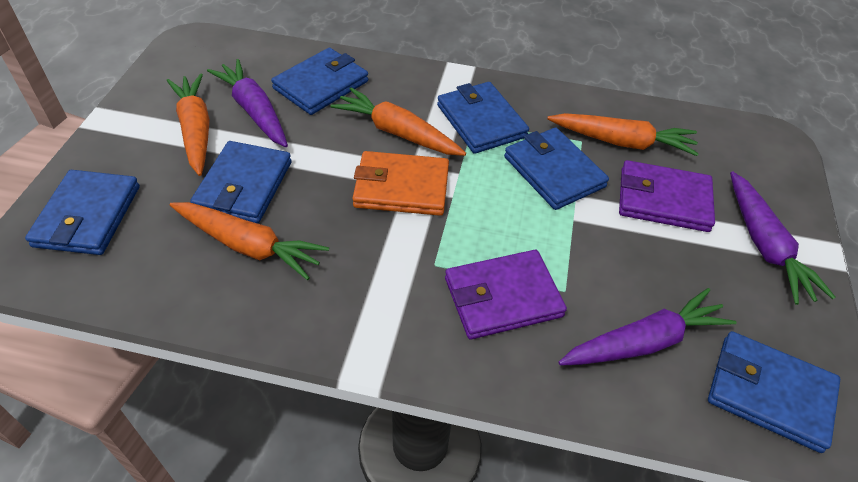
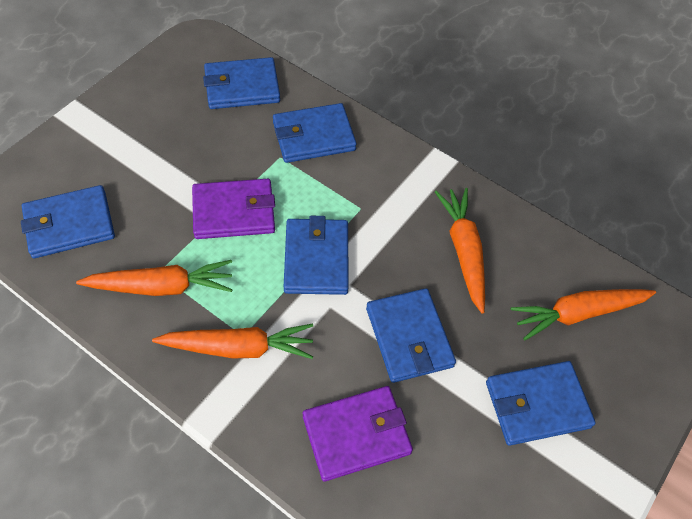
orange wallet: 1 -> 0
purple carrot: 3 -> 0

